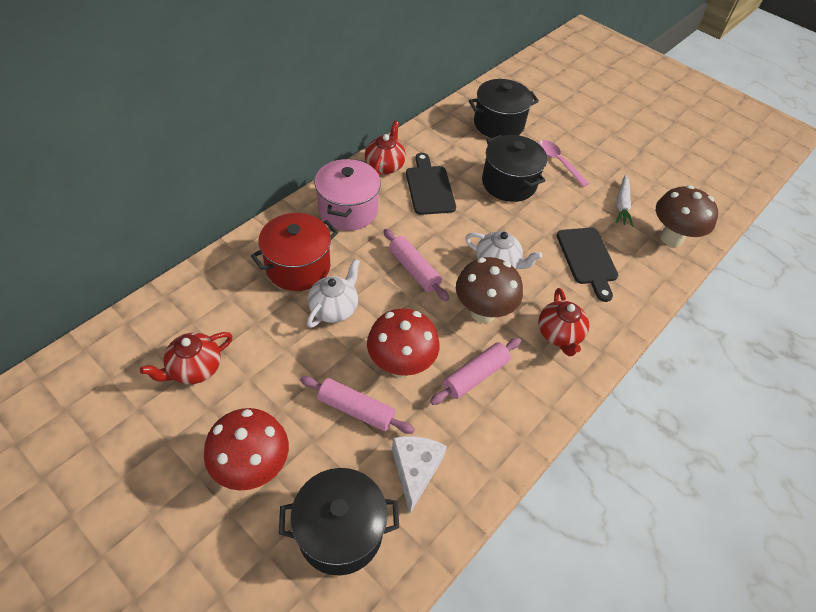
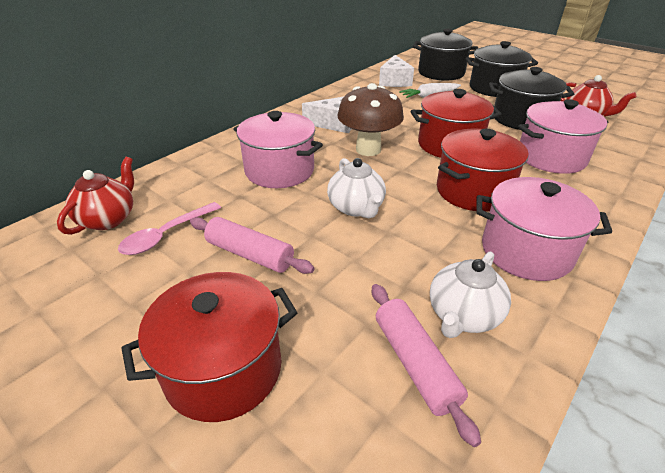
black cutting board: 2 -> 0
brown mushroom: 2 -> 1
pink pot: 1 -> 3
pink rolling pin: 3 -> 2
red mushroom: 2 -> 0
red pot: 1 -> 3
red teapot: 3 -> 2
white cheese: 1 -> 2

